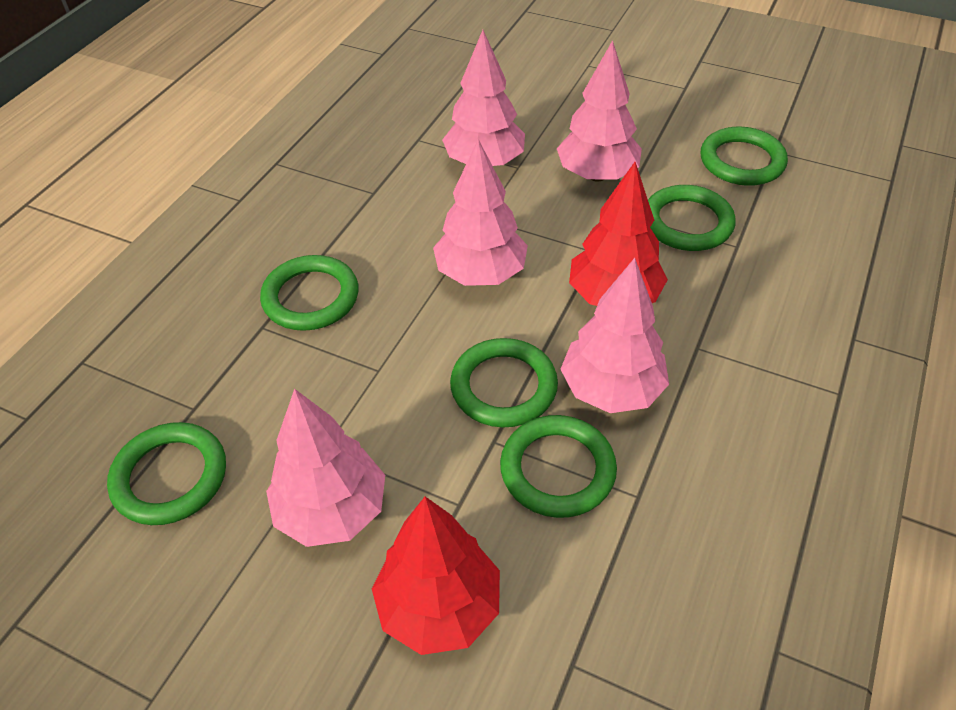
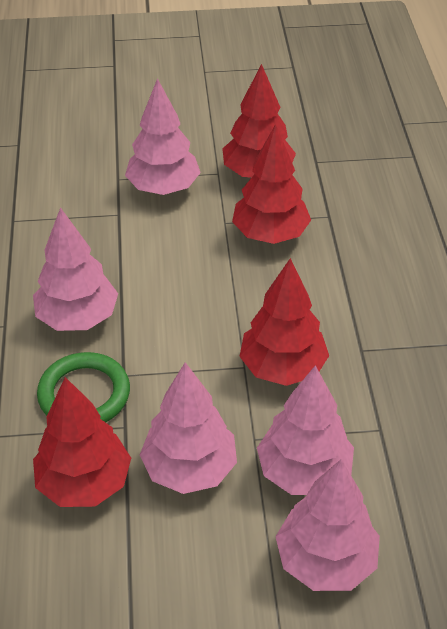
green ring: 6 -> 1
red tree: 2 -> 4

